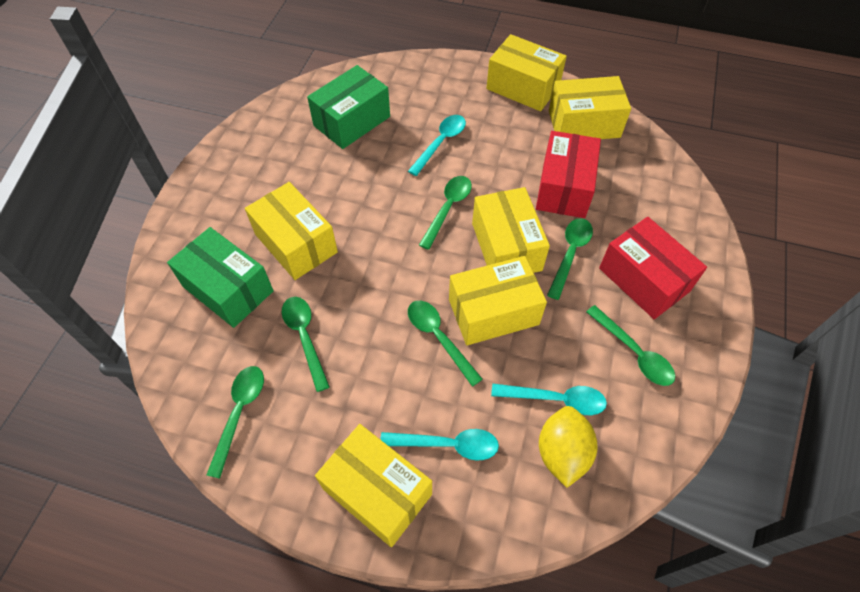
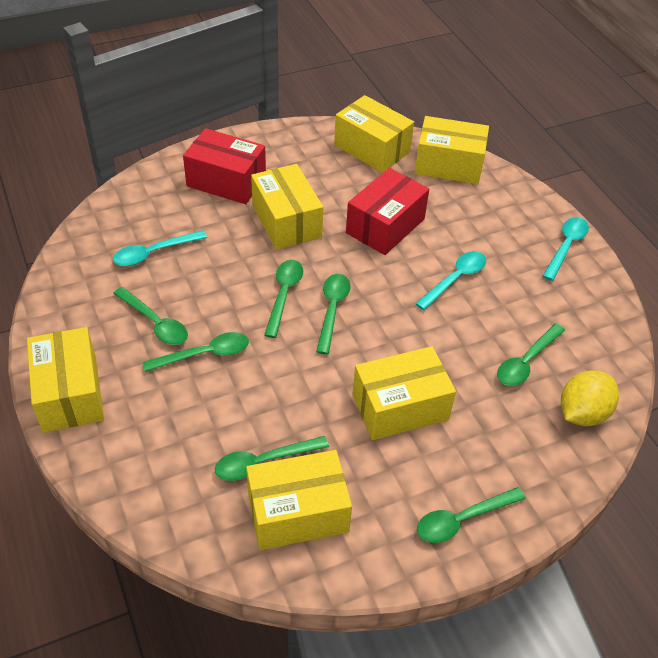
green box: 2 -> 0
green spoon: 6 -> 7

